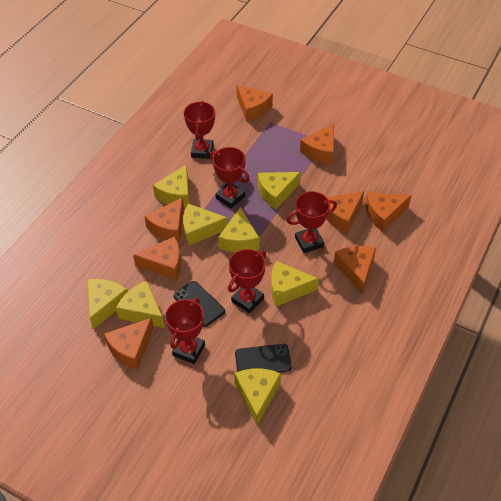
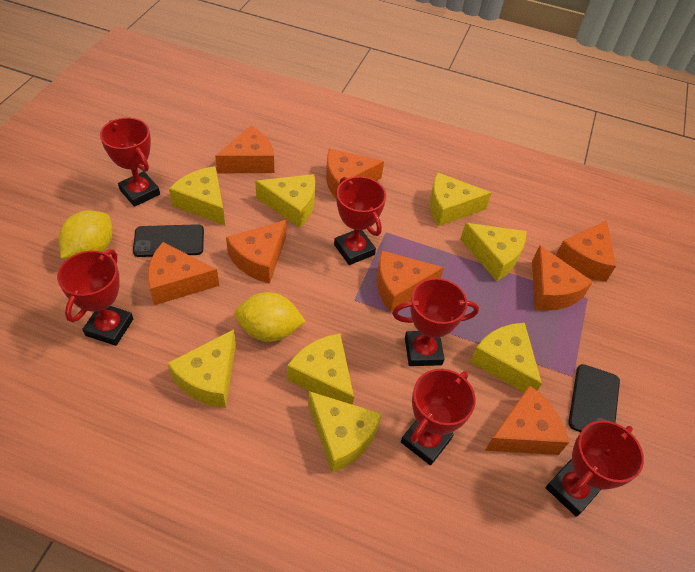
red trophy: 5 -> 6
yellow lemon: 0 -> 2

